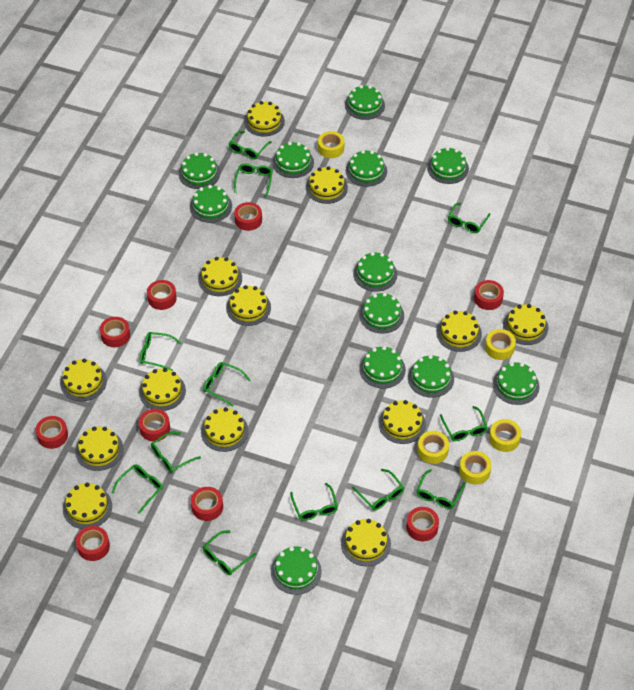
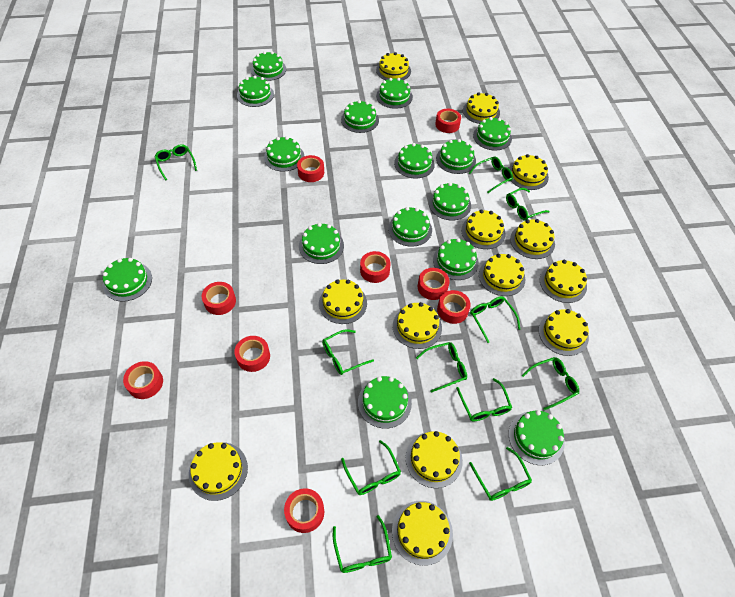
green cake: 12 -> 15
green glasses: 12 -> 11
yellow tape: 5 -> 0

